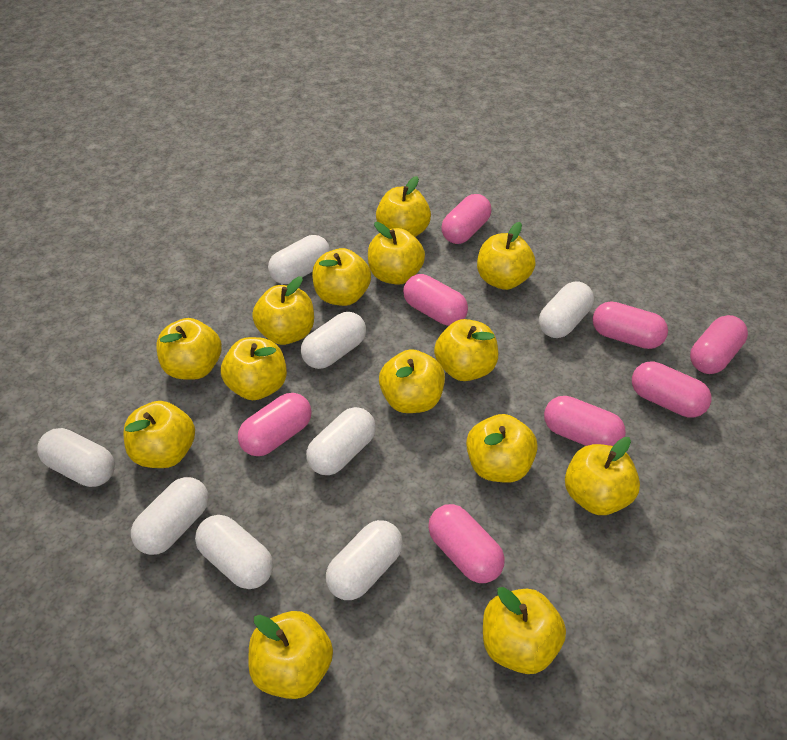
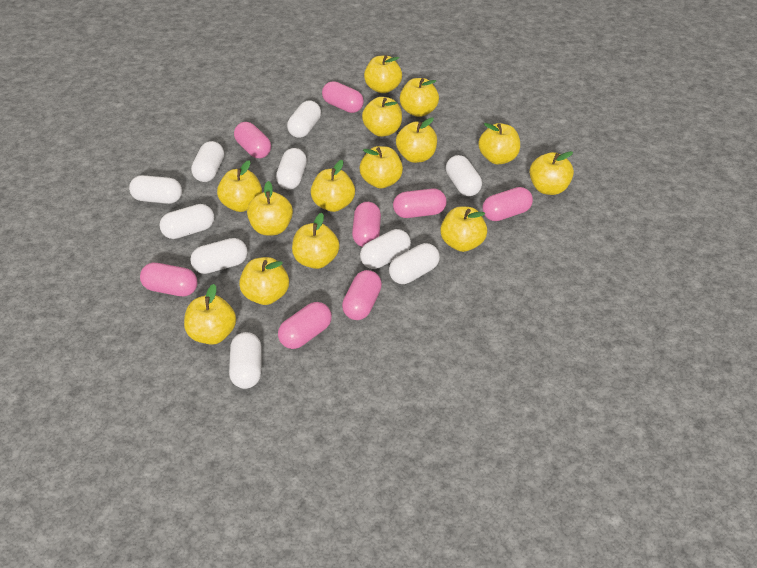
white capsule: 8 -> 10

